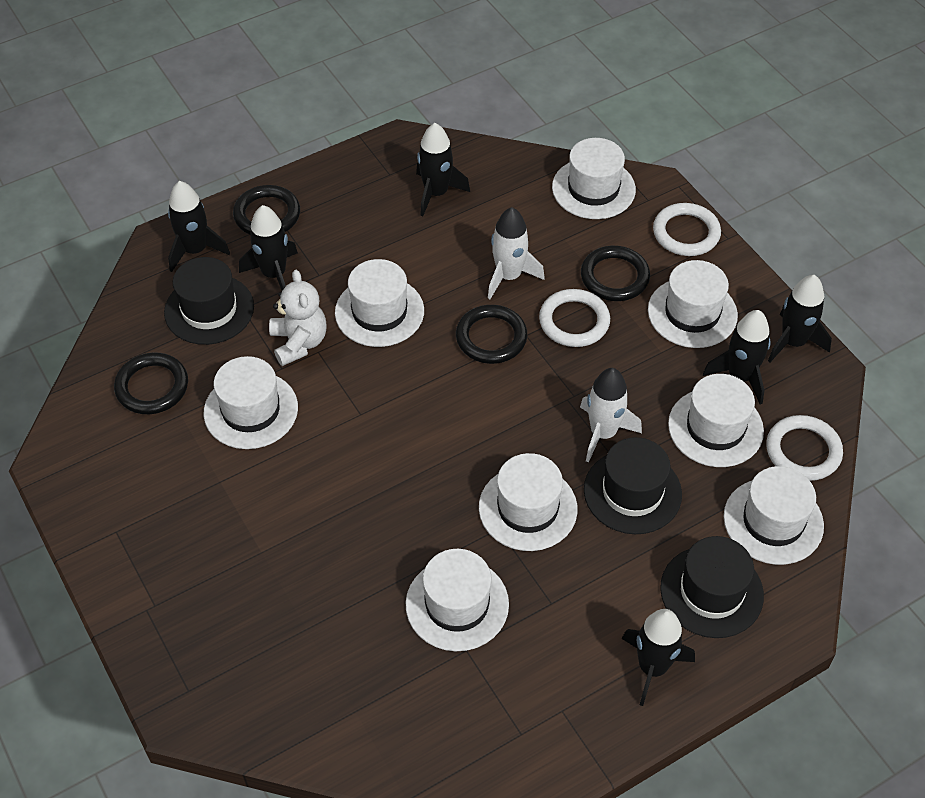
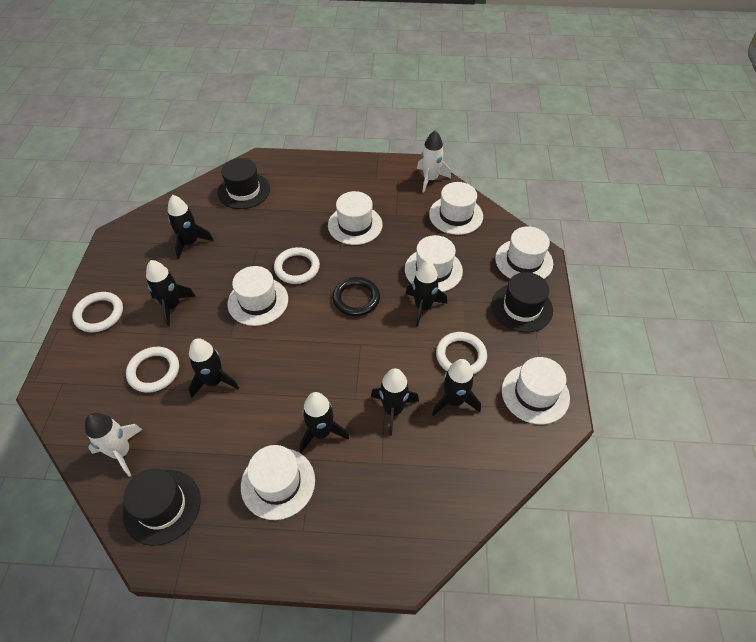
black ring: 4 -> 1
black rocket: 6 -> 7
white hat: 8 -> 7
white ring: 3 -> 4
white teddy bear: 1 -> 0

